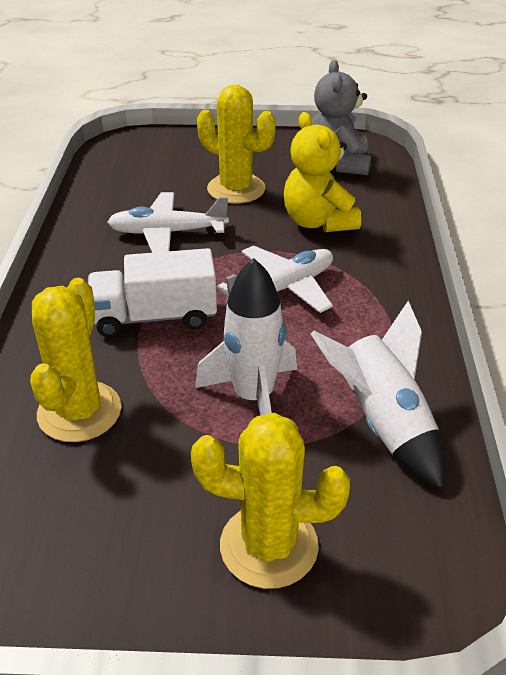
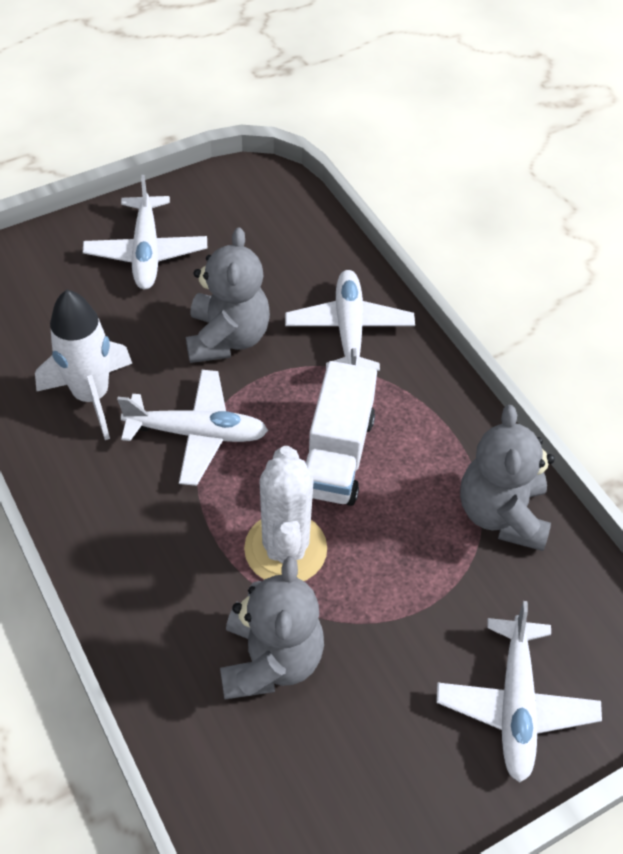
grey teddy bear: 1 -> 3
white cactus: 0 -> 1
white plane: 2 -> 4
white rocket: 2 -> 1
yellow cactus: 3 -> 0
yellow teddy bear: 1 -> 0

